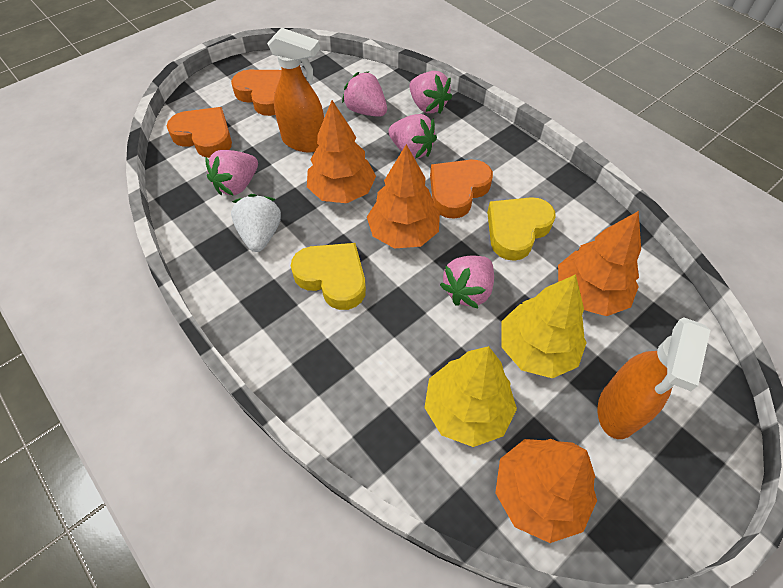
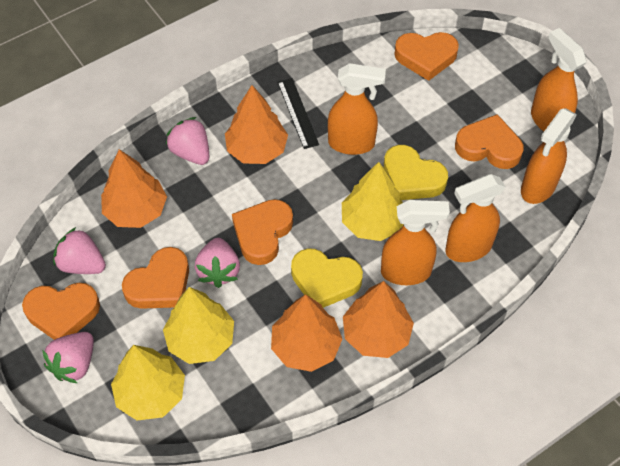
black ruler: 0 -> 1
orange heart: 3 -> 5
orange spray bottle: 2 -> 5
pink strawberry: 5 -> 4
white strawberry: 1 -> 0
yellow tree: 2 -> 3

